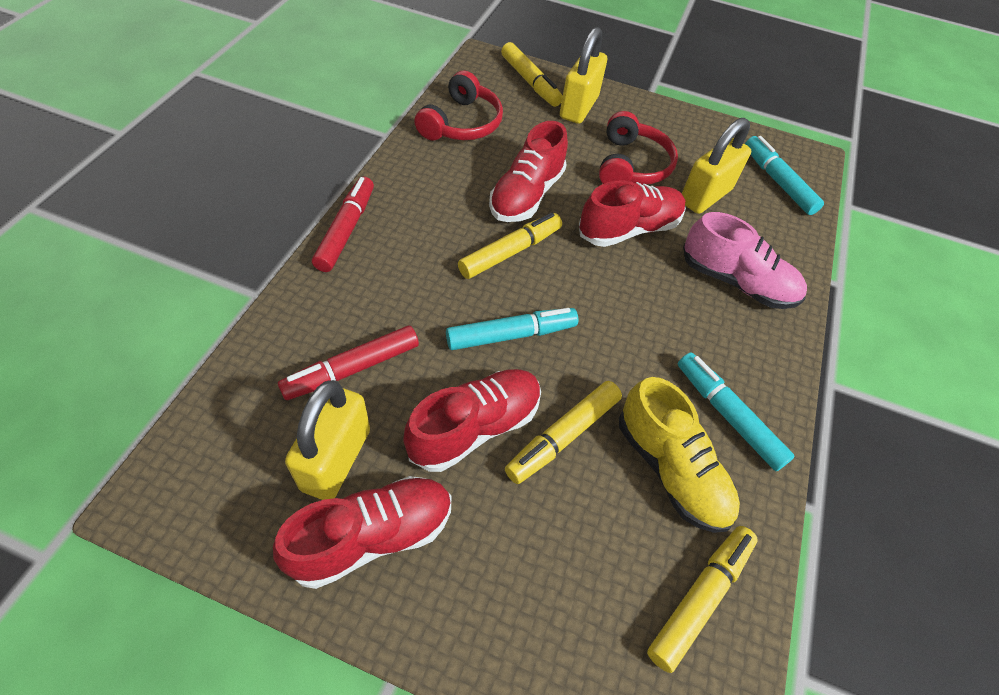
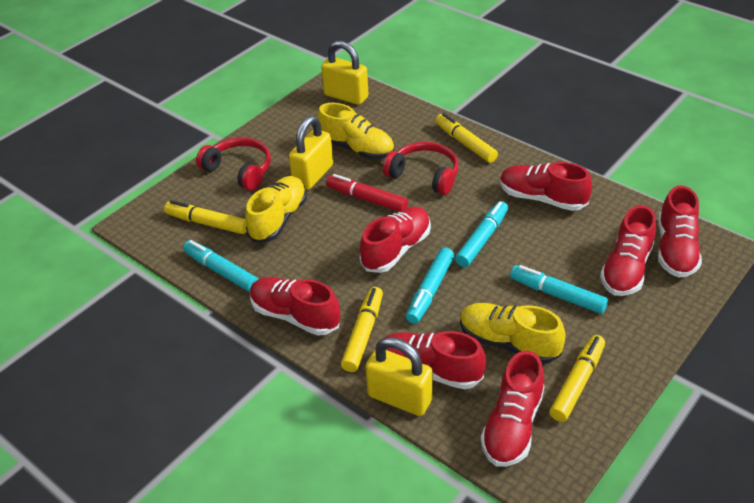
pink shoe: 1 -> 0
red marker: 2 -> 1
red shoe: 4 -> 7
turquoise marker: 3 -> 4
yellow shoe: 1 -> 3

